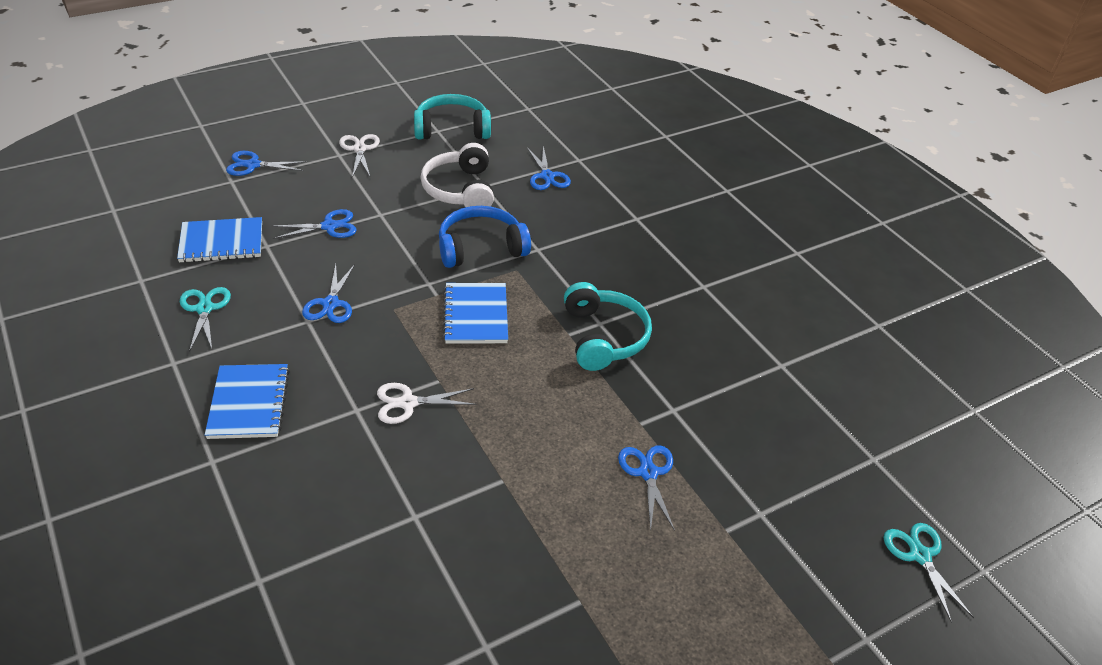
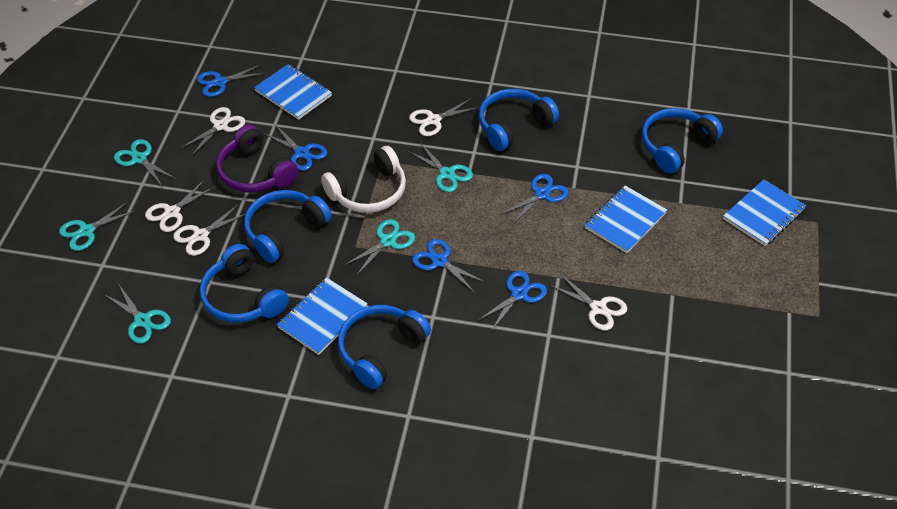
blue headphones: 1 -> 5
blue notebook: 3 -> 4
purple headphones: 0 -> 1
turquoise headphones: 2 -> 0
turquoise scissors: 2 -> 5
white scissors: 2 -> 5

